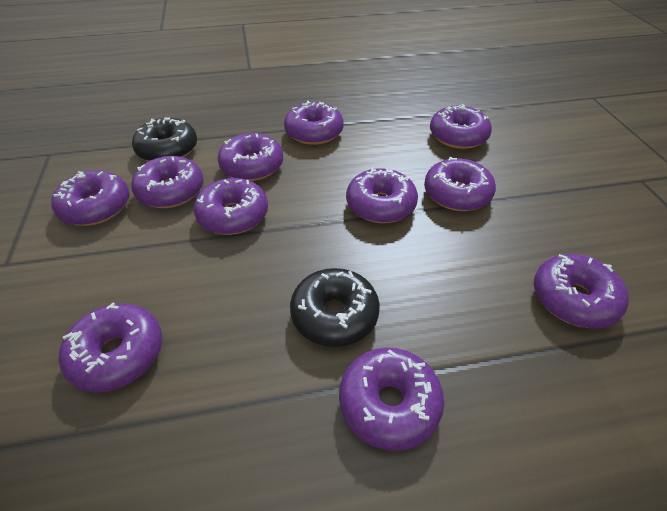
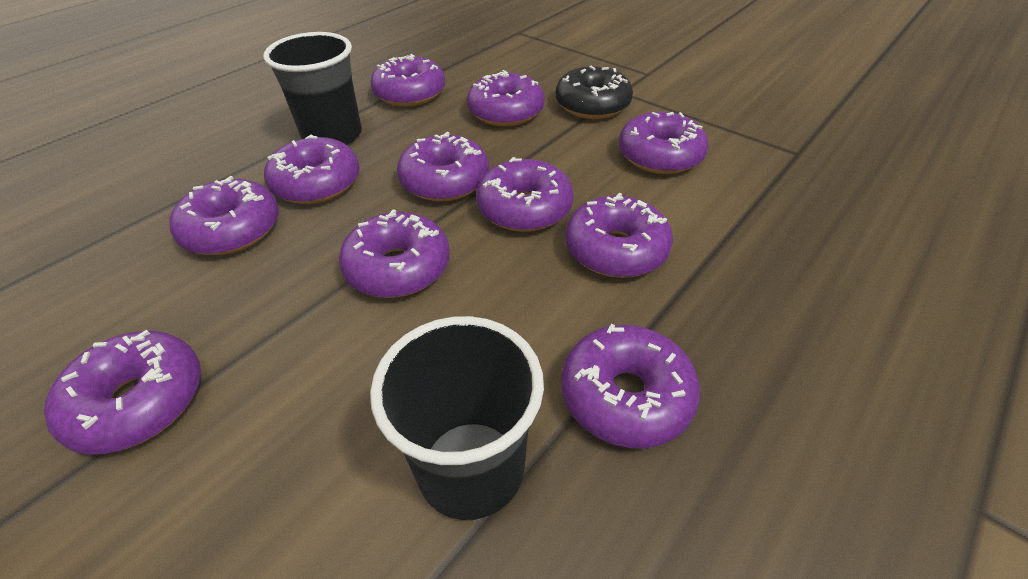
black cup: 0 -> 2
black donut: 2 -> 1

